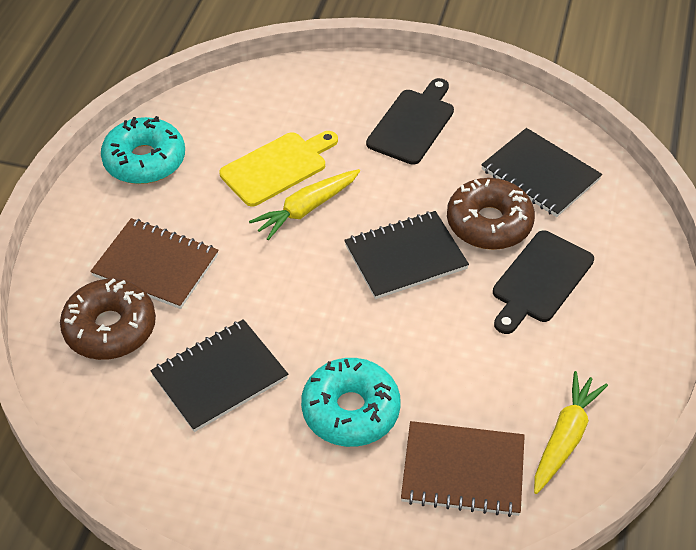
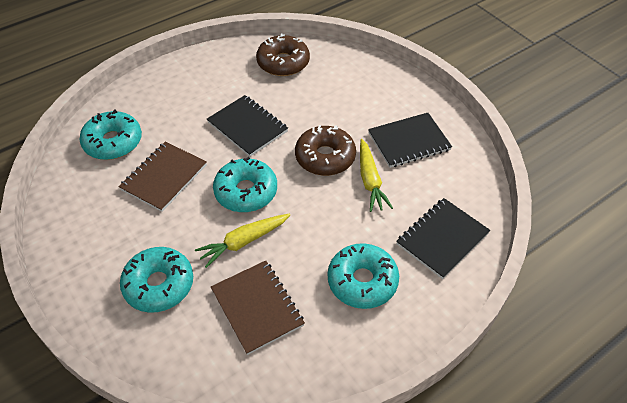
black cutting board: 2 -> 0
turquoise donut: 2 -> 4
yellow cutting board: 1 -> 0

